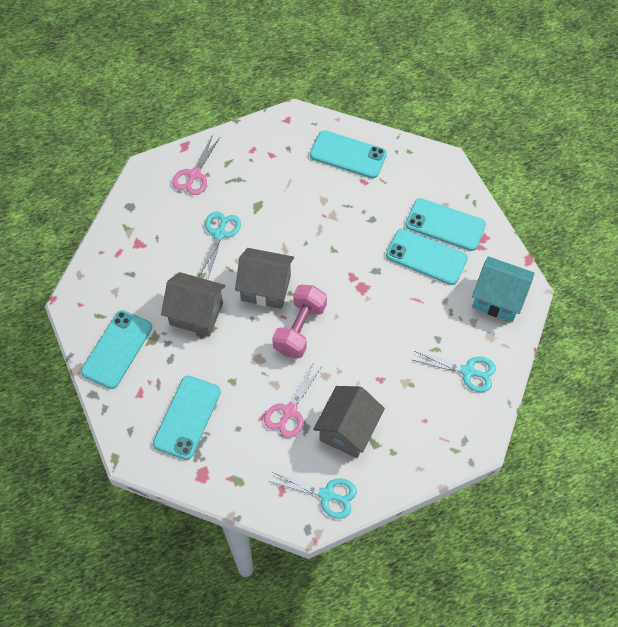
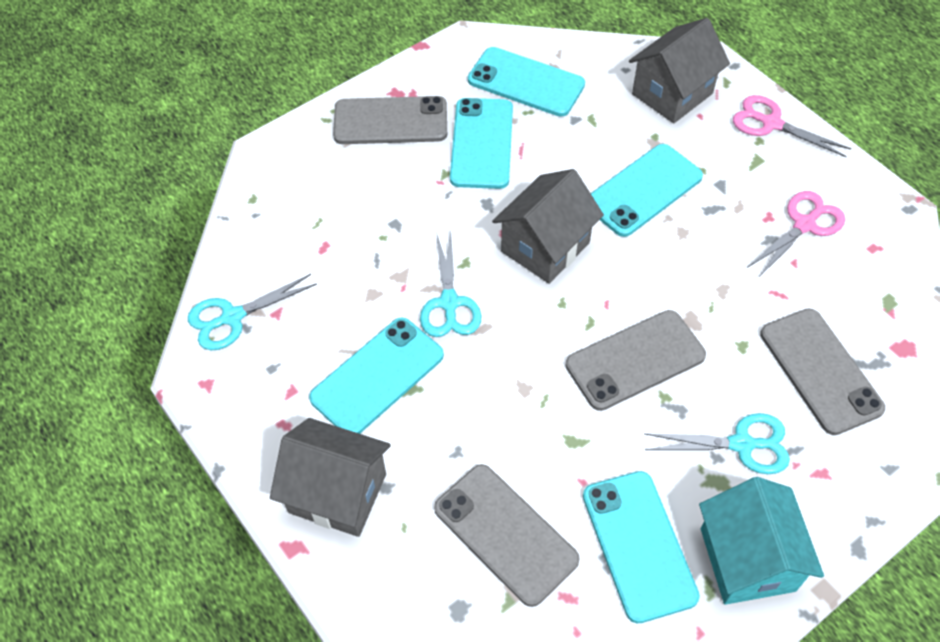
grey phone: 0 -> 4
pink dumbbell: 1 -> 0

